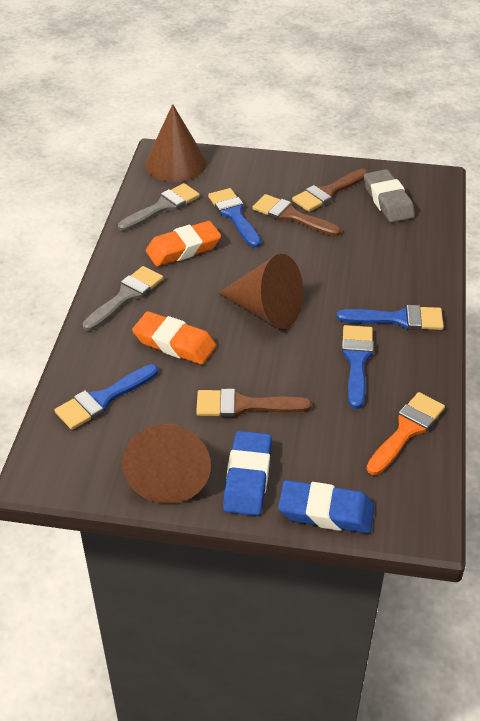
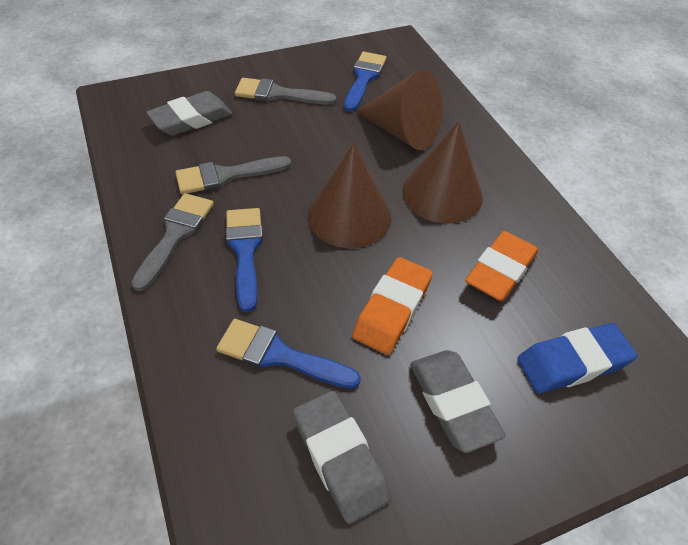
blue brush: 4 -> 3
blue eraser: 2 -> 1
brown brush: 3 -> 0
grey brush: 2 -> 3
grey eraser: 1 -> 3
orange brush: 1 -> 0

